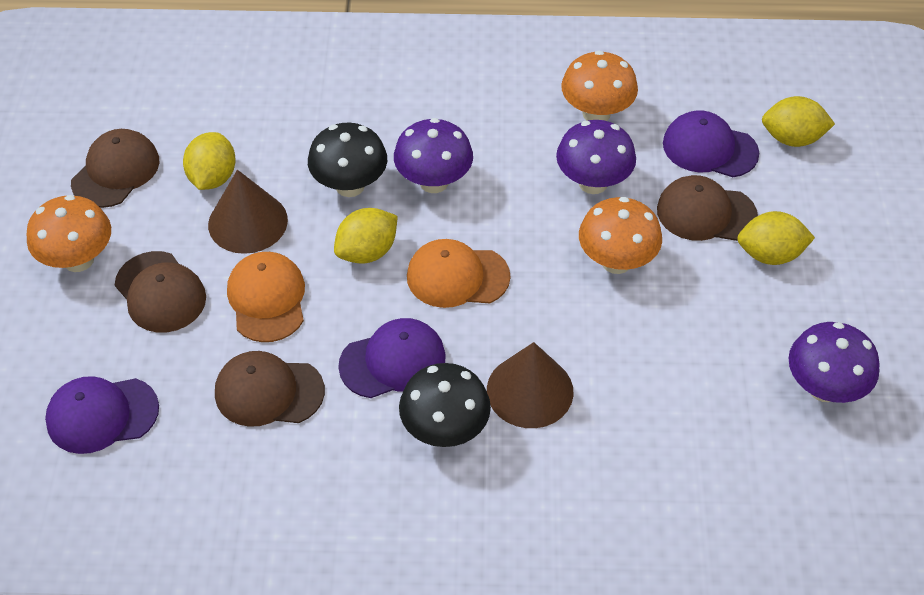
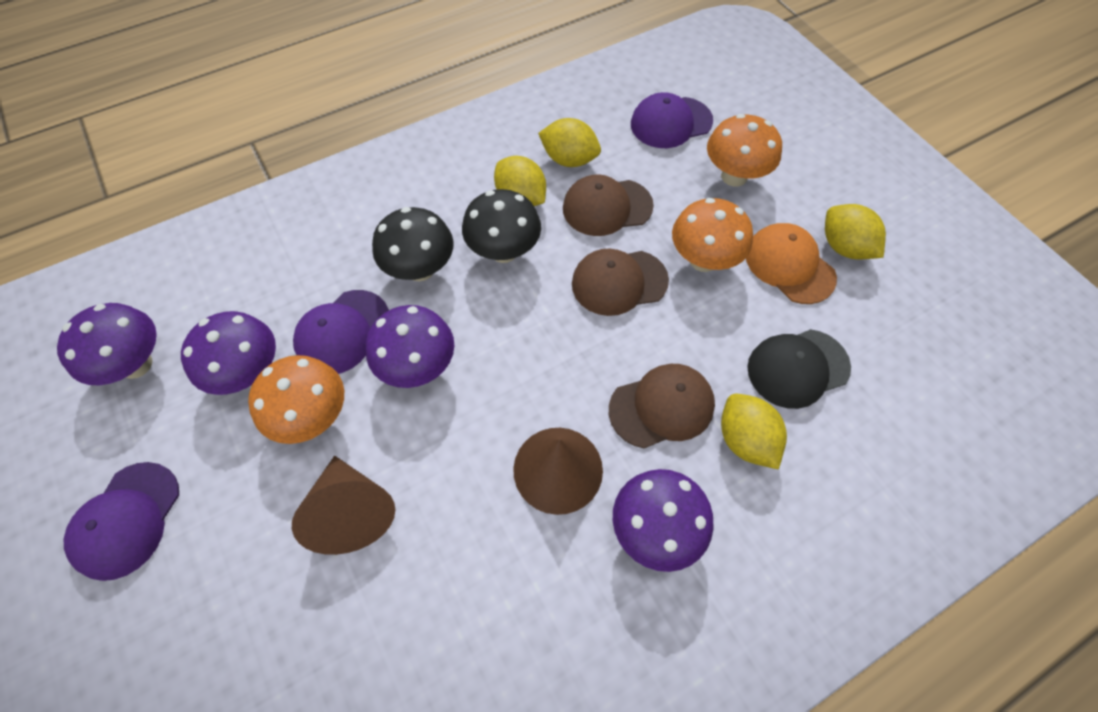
black cap: 0 -> 1
brown cap: 4 -> 3
orange cap: 2 -> 1
purple mushroom: 3 -> 4

